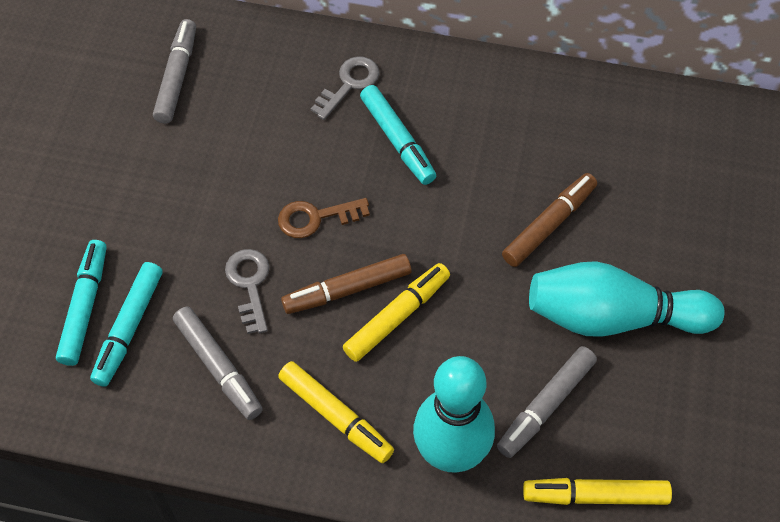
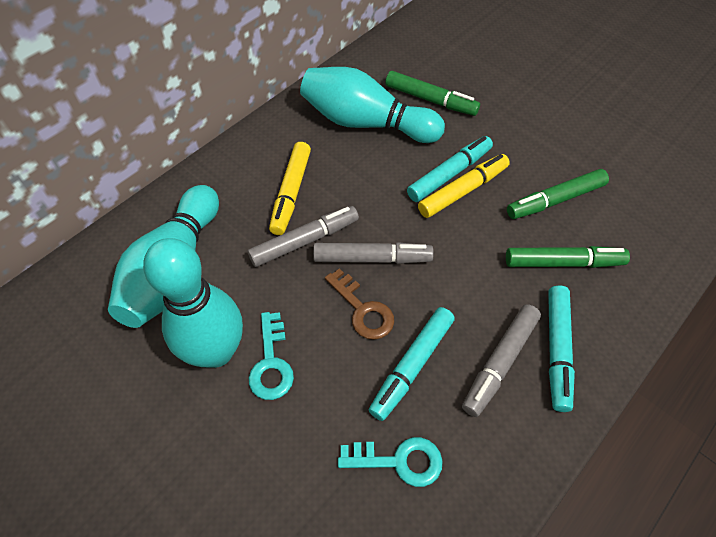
brown marker: 2 -> 0
green marker: 0 -> 3
grey key: 2 -> 0
turquoise bowling pin: 2 -> 3
turquoise key: 0 -> 2
yellow marker: 3 -> 2

